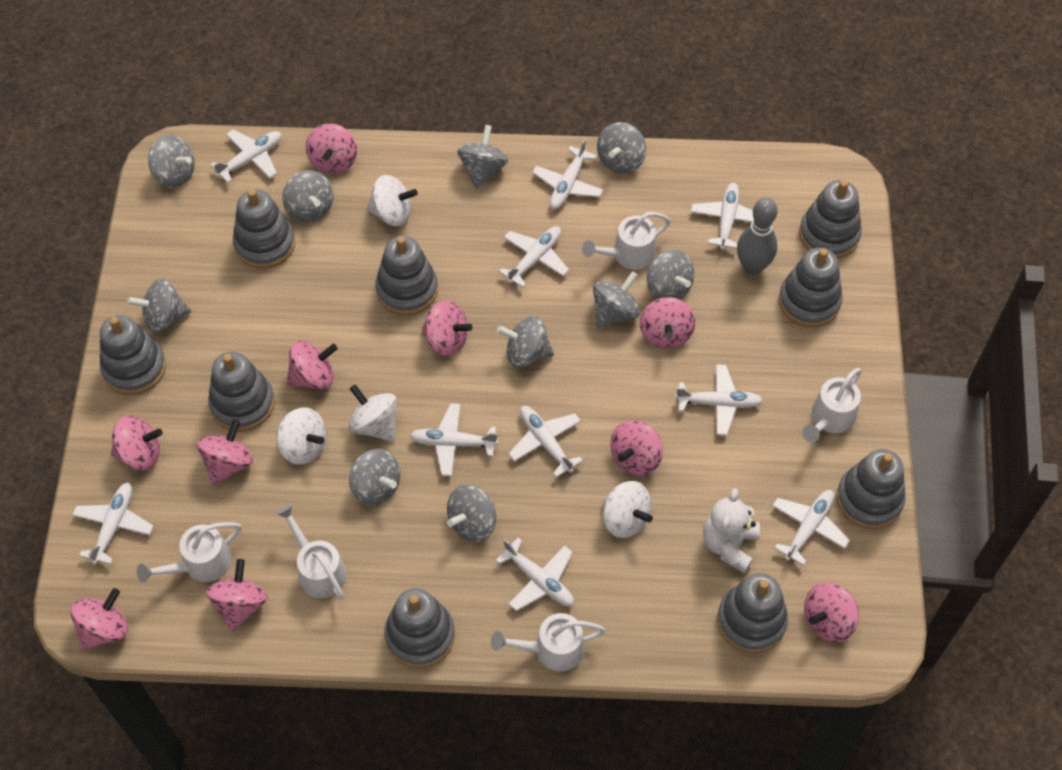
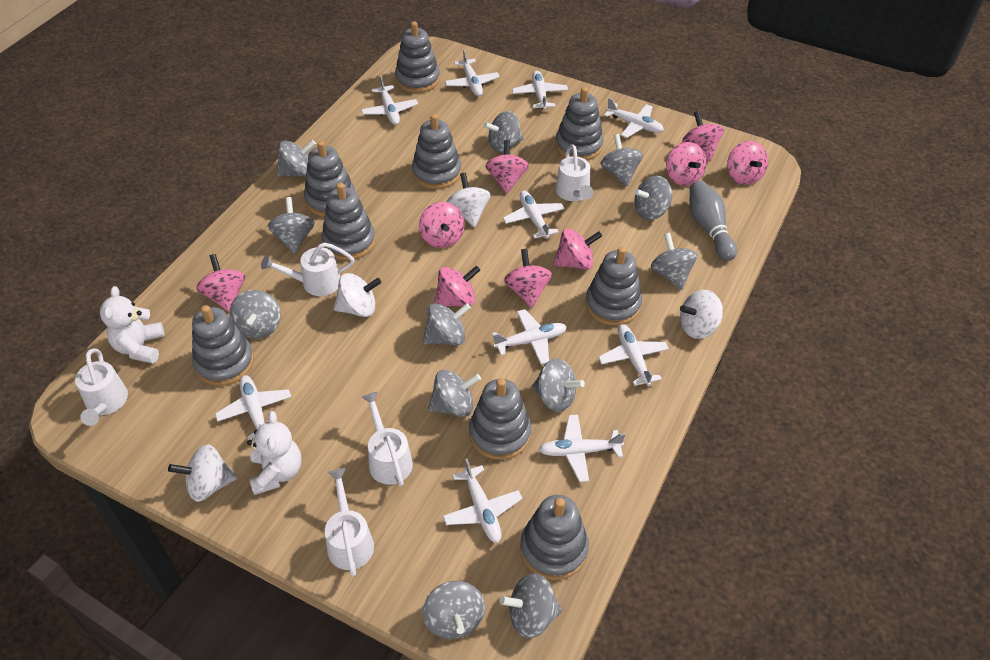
grey spinning top: 10 -> 12
pink spinning top: 10 -> 9
white teddy bear: 1 -> 2

